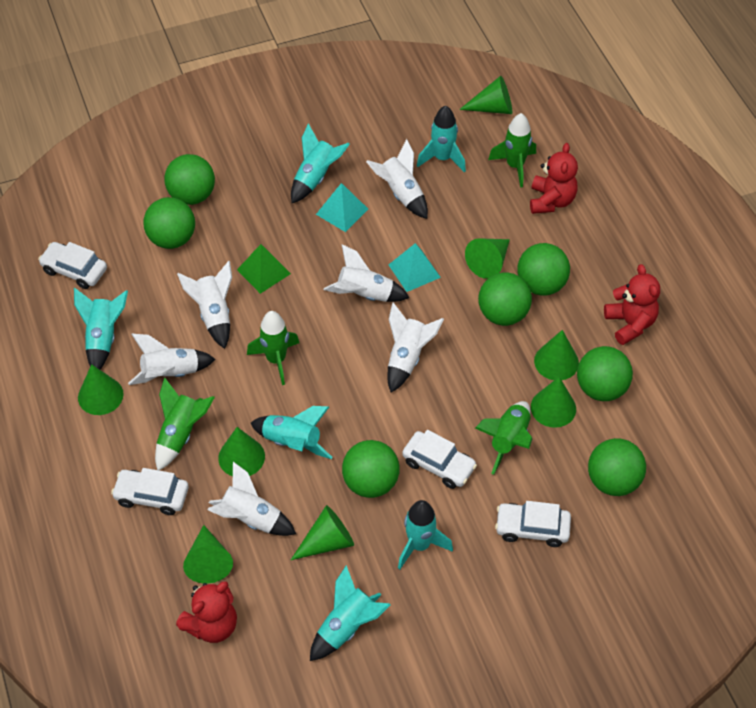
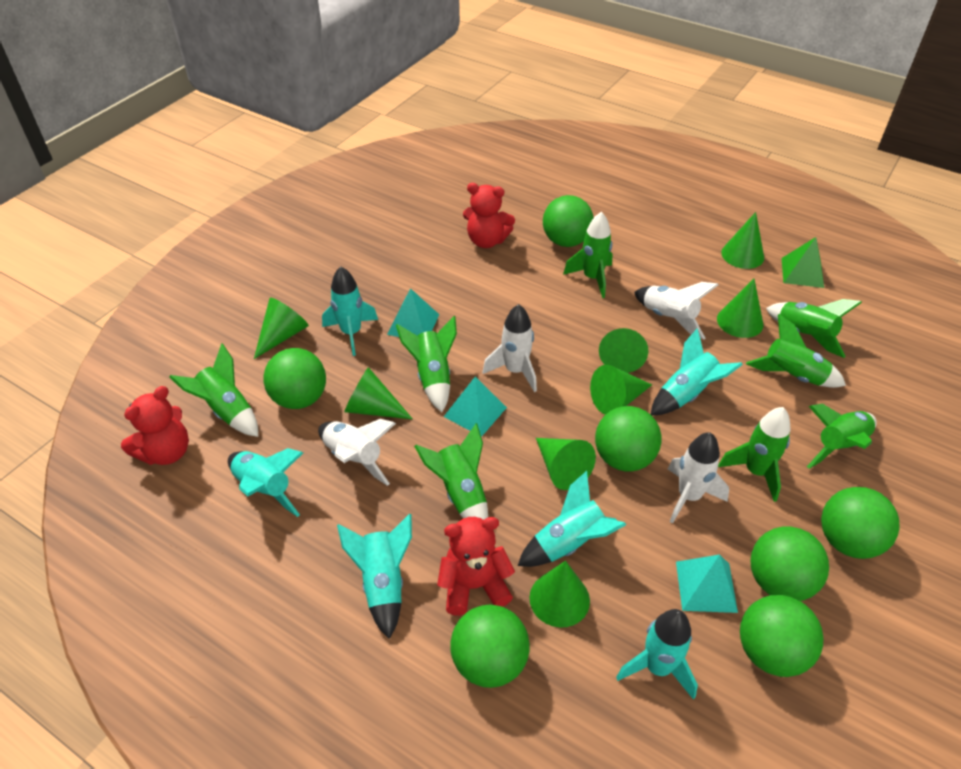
green rocket: 4 -> 8
turquoise pyramid: 2 -> 3
white car: 4 -> 0
white rocket: 6 -> 4

